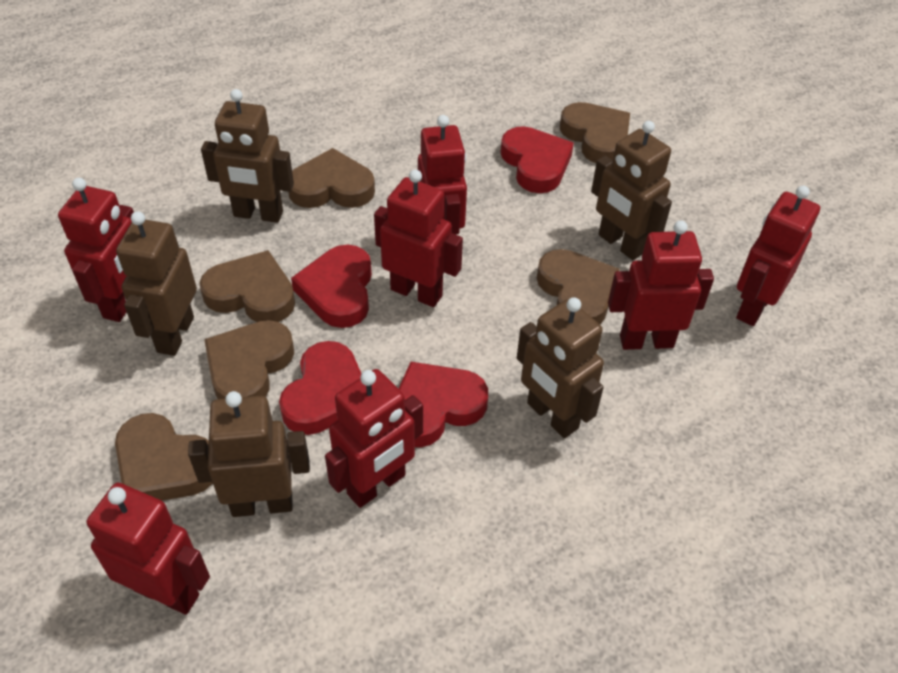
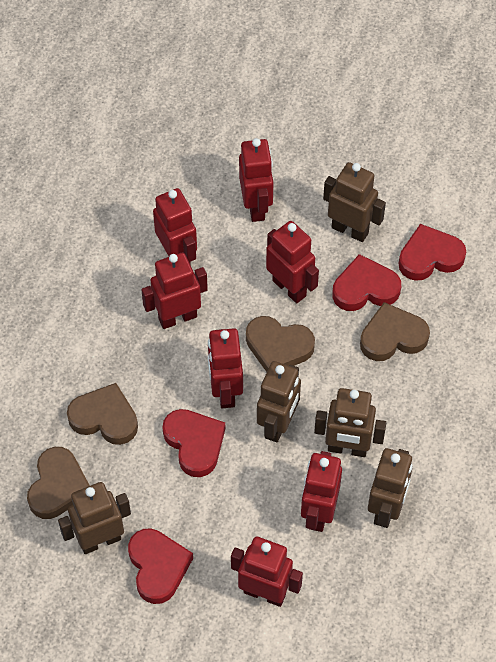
brown heart: 6 -> 4

